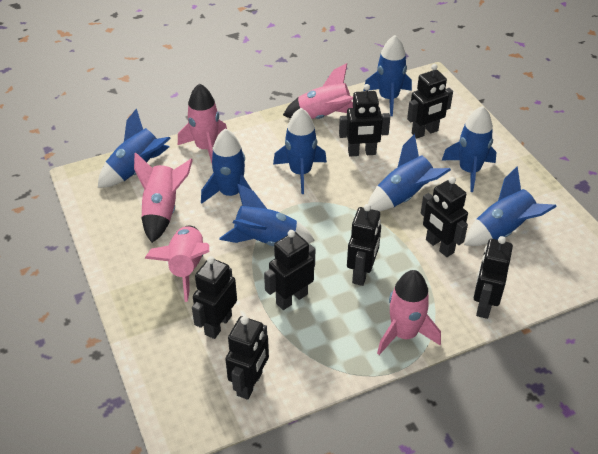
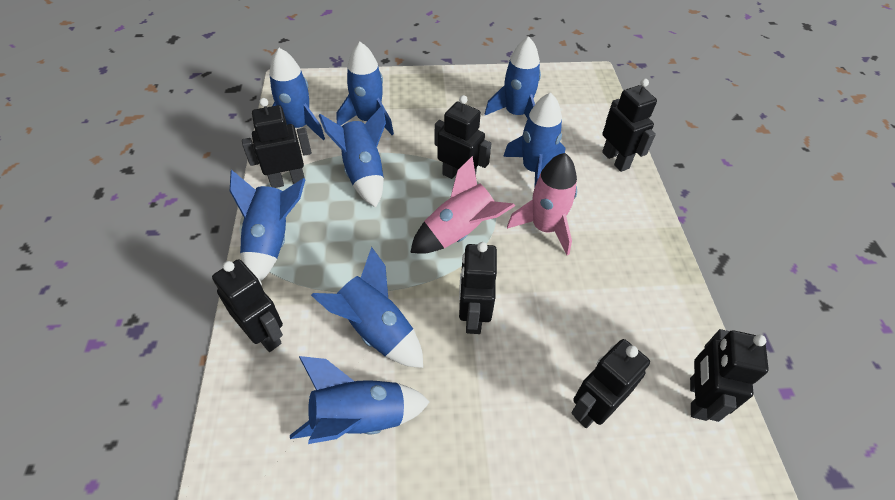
black robot: 8 -> 7
pink rocket: 5 -> 2

